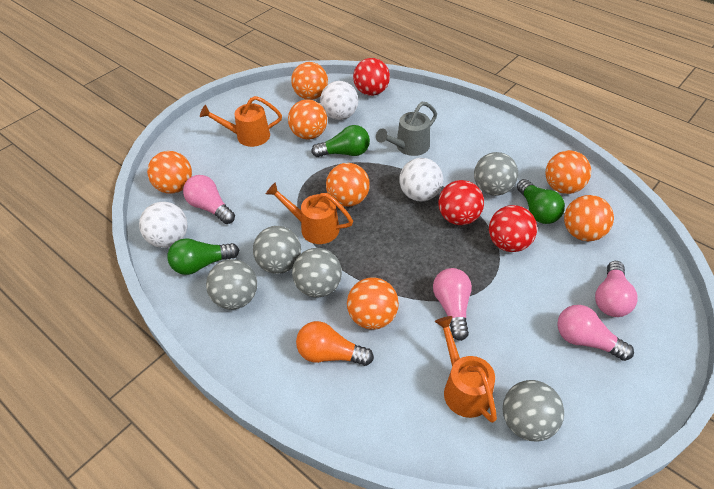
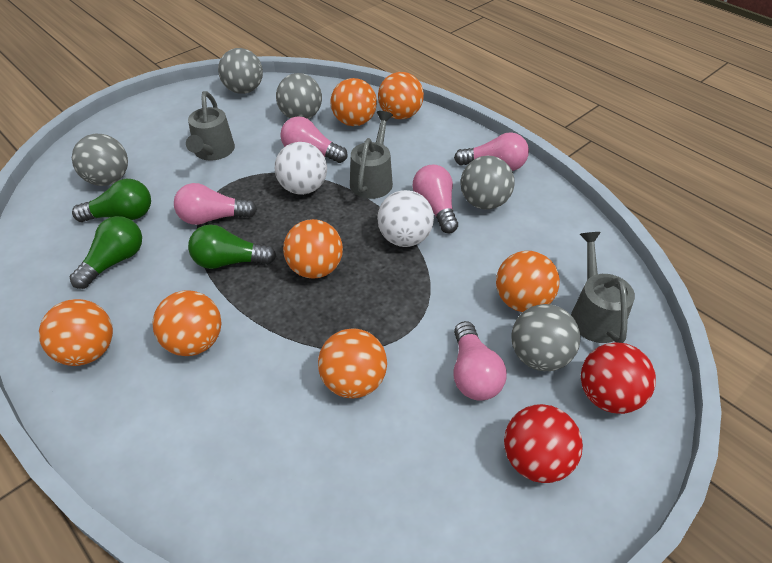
grey watering can: 1 -> 3
orange light bulb: 1 -> 0
orange watering can: 3 -> 0
pink light bulb: 4 -> 5
red ball: 3 -> 2
white ball: 3 -> 2

